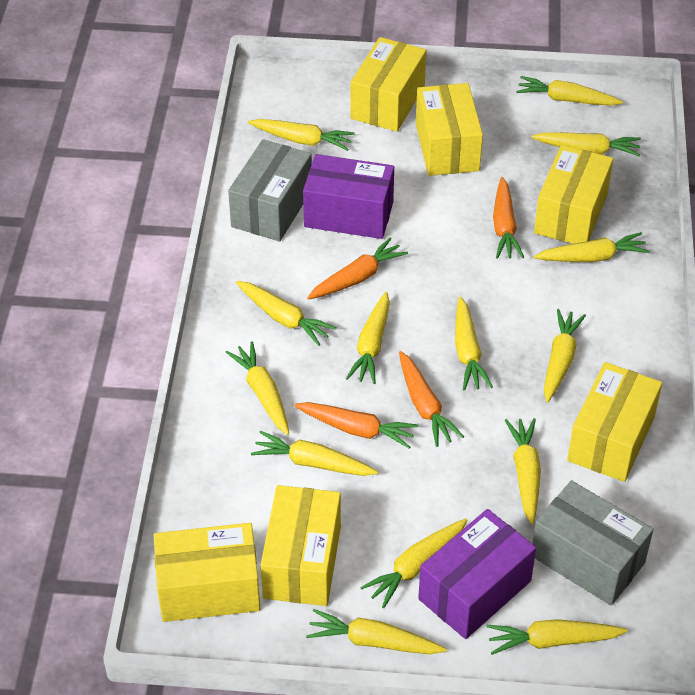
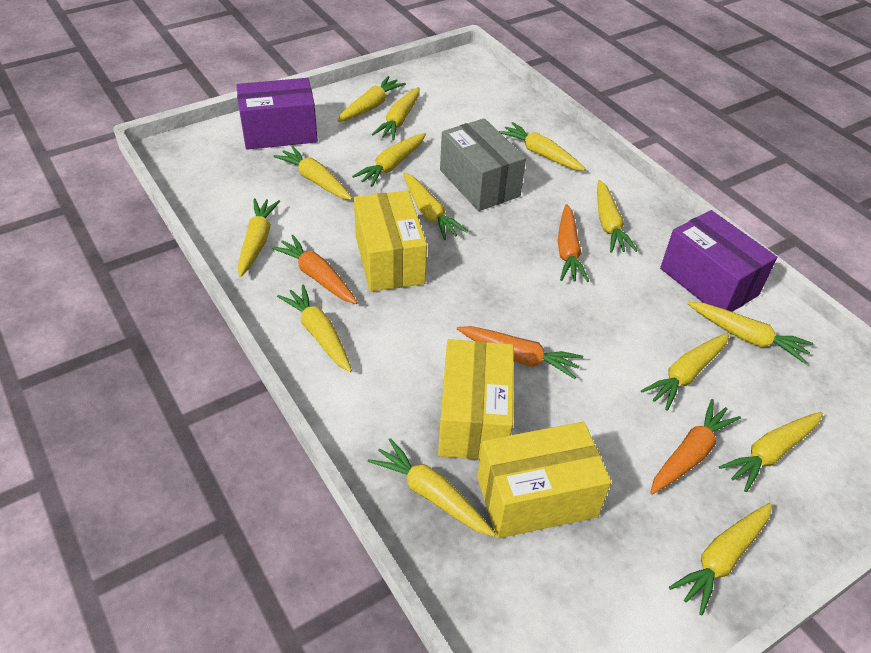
grey box: 2 -> 1
yellow box: 6 -> 3

